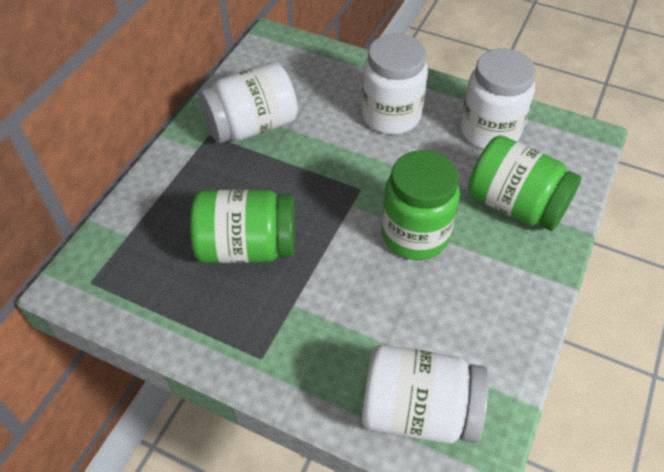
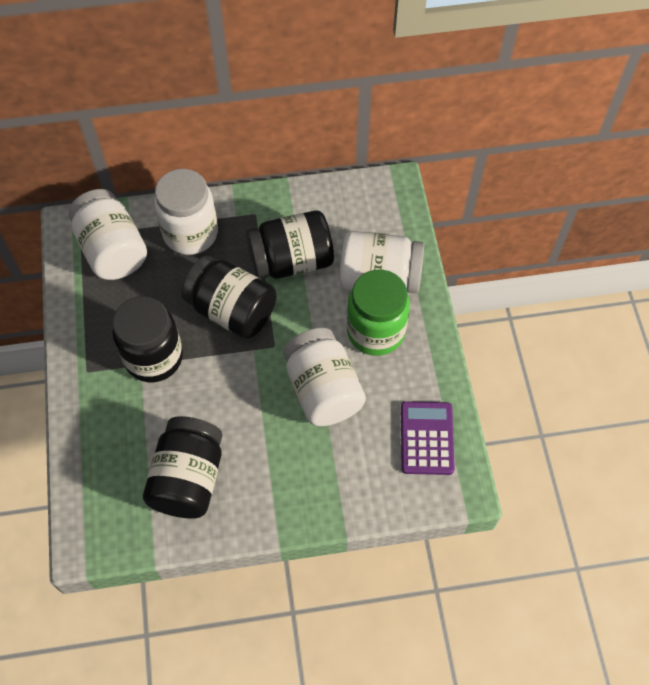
black jar: 0 -> 4
green jar: 3 -> 1
purple calculator: 0 -> 1

